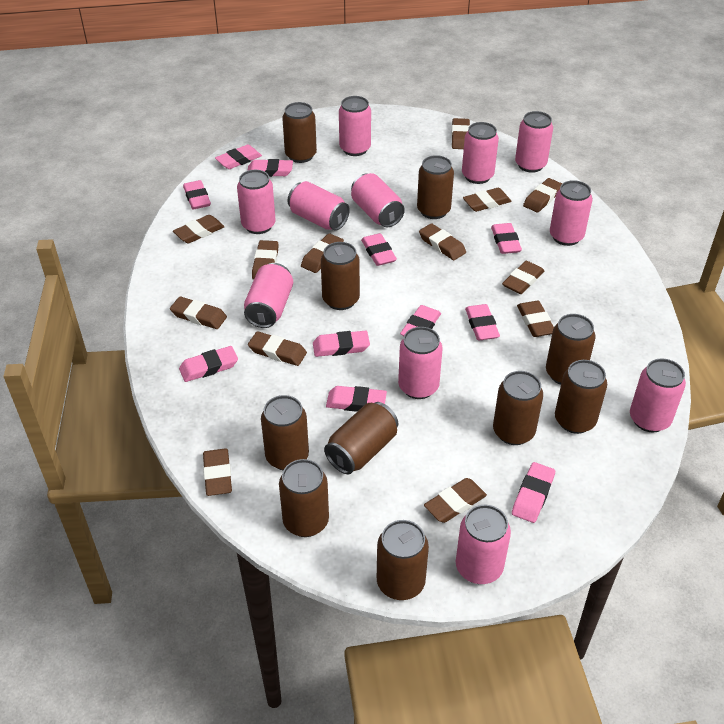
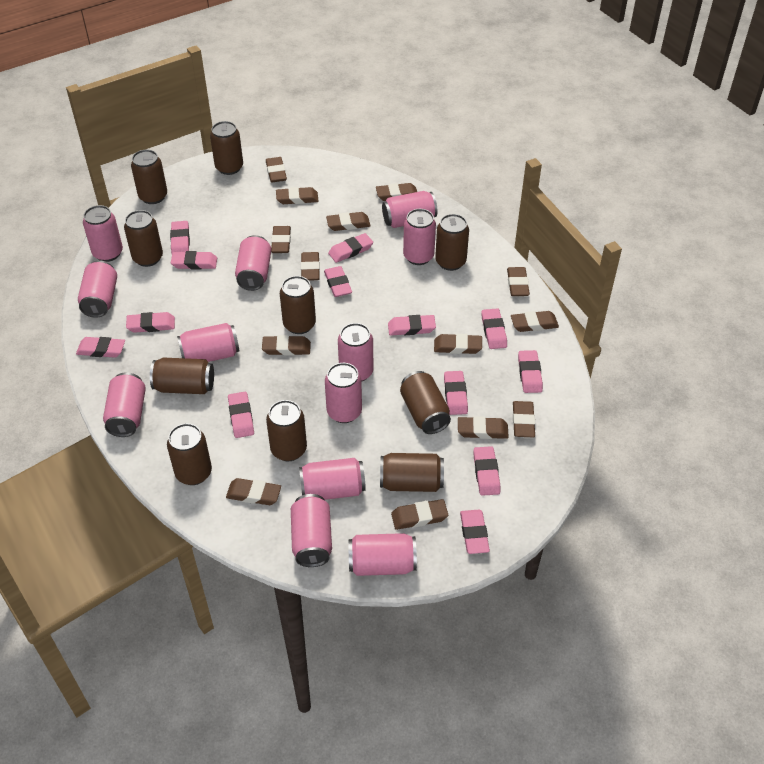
brown eraser: 13 -> 14
pink can: 11 -> 12
pink eraser: 11 -> 13

